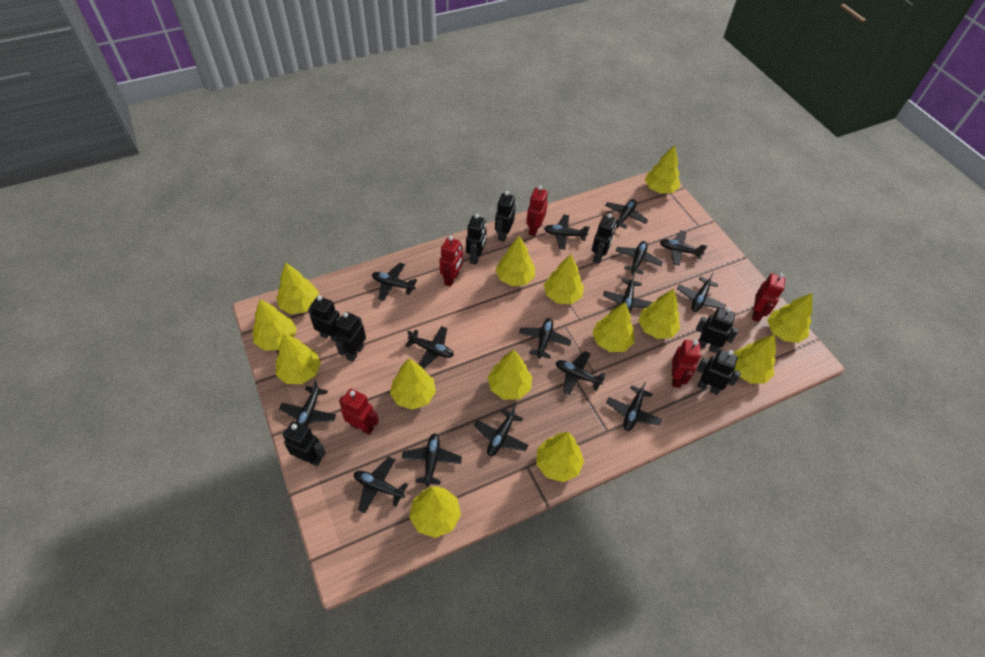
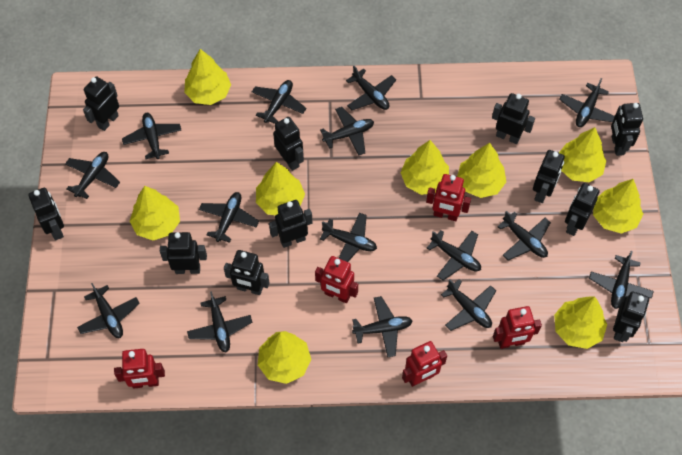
black robot: 8 -> 11
yellow tree: 14 -> 9

